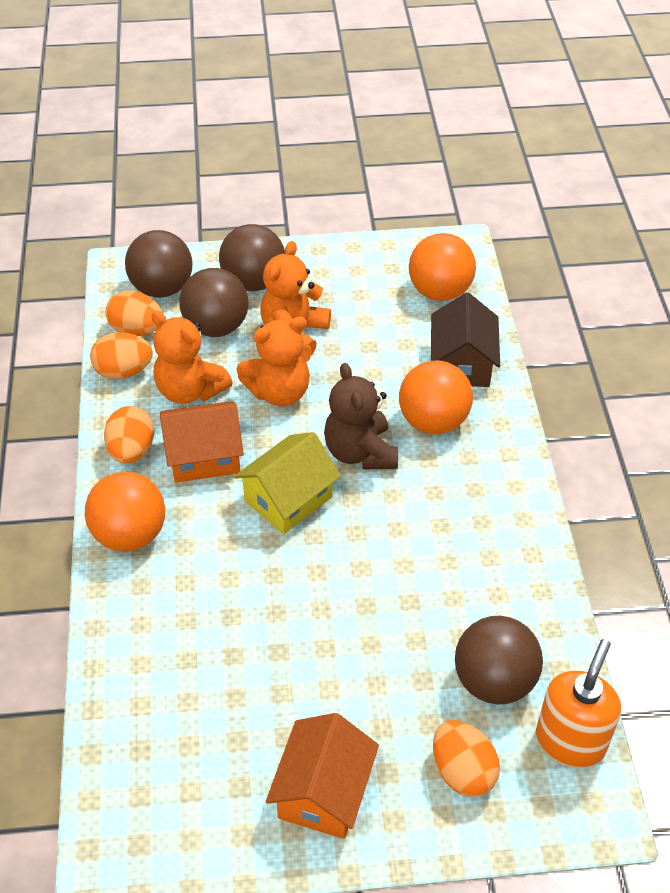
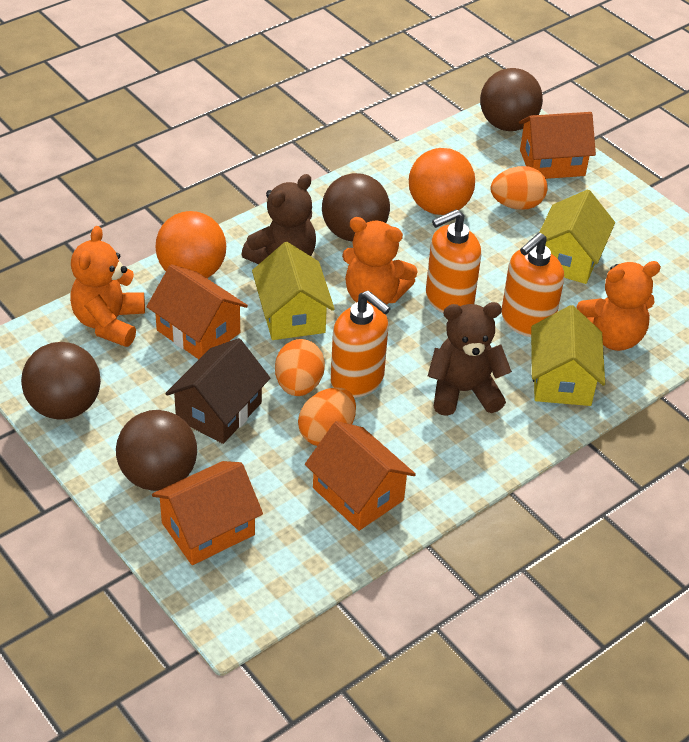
brown teddy bear: 1 -> 2
orange ball: 3 -> 2
orange egg: 4 -> 3
orange house: 2 -> 4
orange soap dispenser: 1 -> 3
yellow house: 1 -> 3

